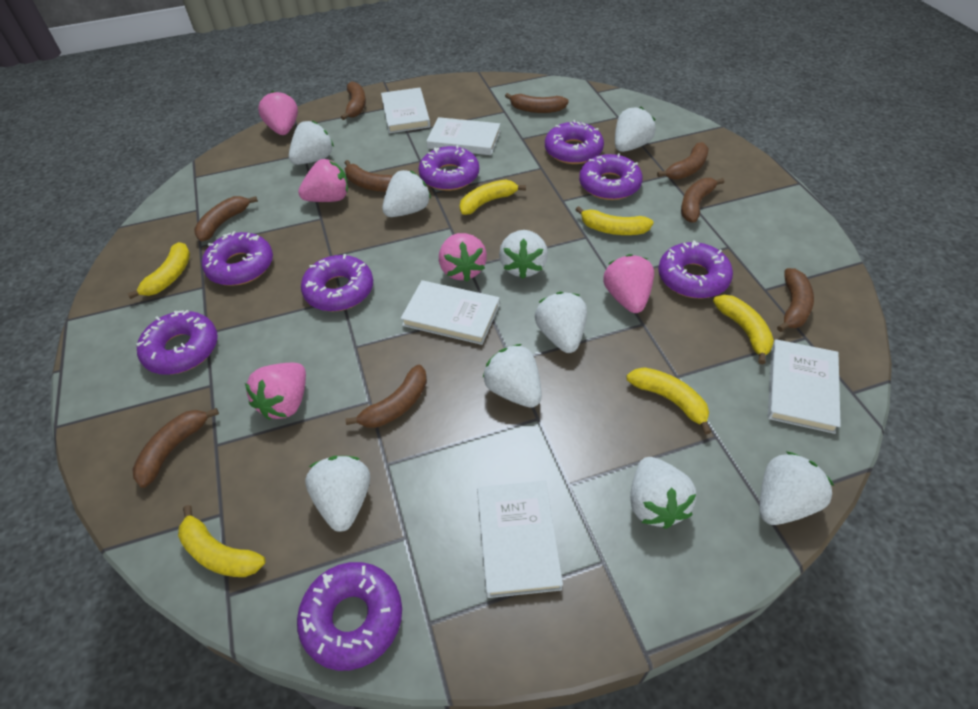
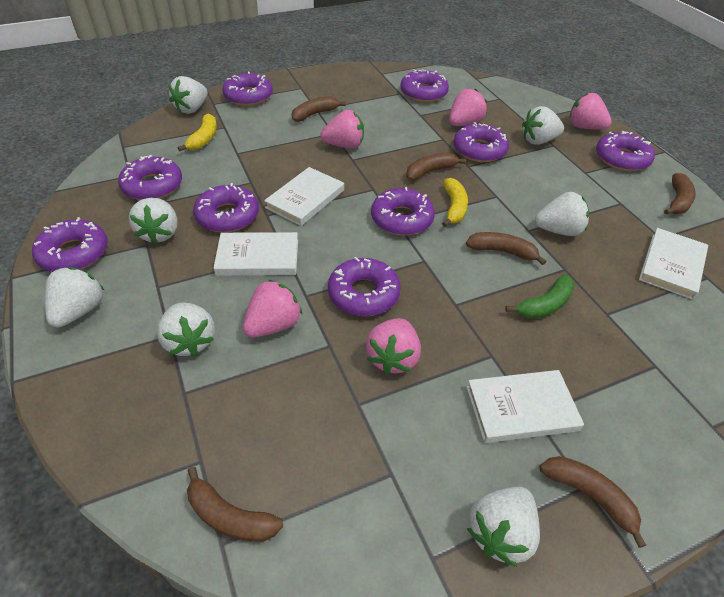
brown banana: 9 -> 6
green banana: 0 -> 1
purple donut: 8 -> 9
white book: 5 -> 4
white strawberry: 9 -> 7
yellow banana: 6 -> 2

